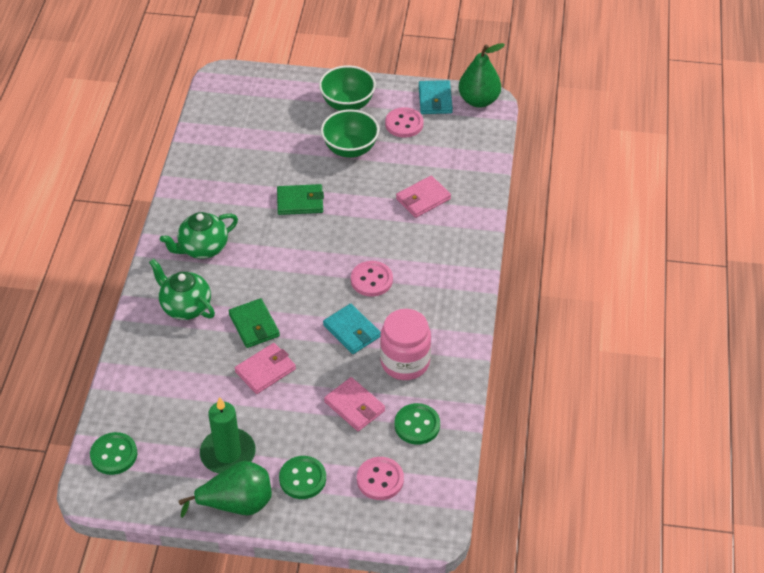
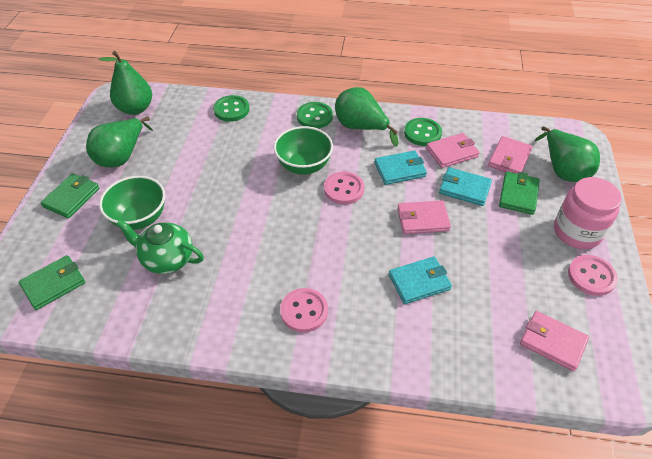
green candle: 1 -> 0
green pear: 2 -> 4
green teapot: 2 -> 1
green wallet: 2 -> 3
pink wallet: 3 -> 4
turquoise wallet: 2 -> 3

